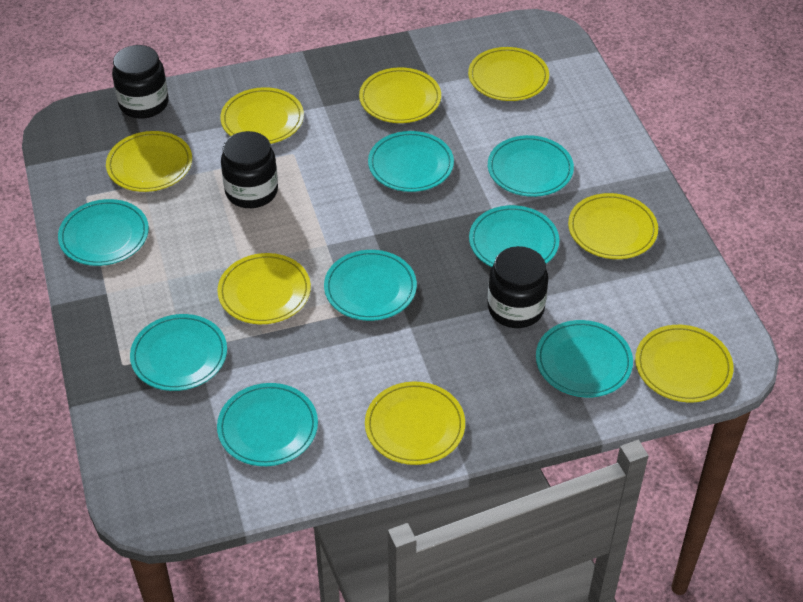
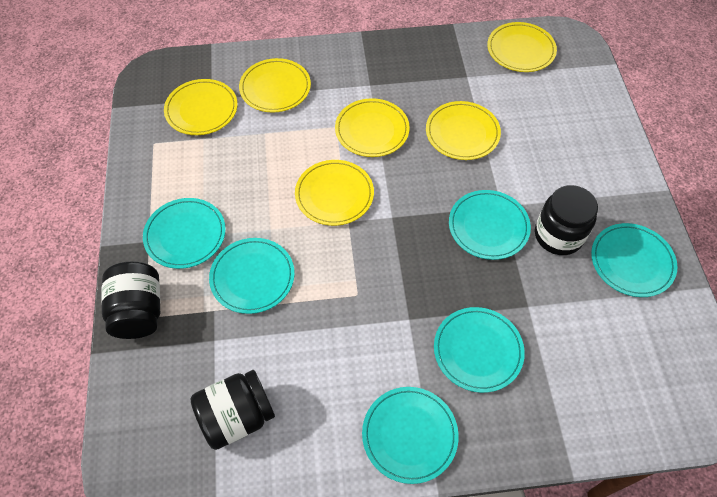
turquoise plate: 8 -> 6
yellow plate: 8 -> 6

